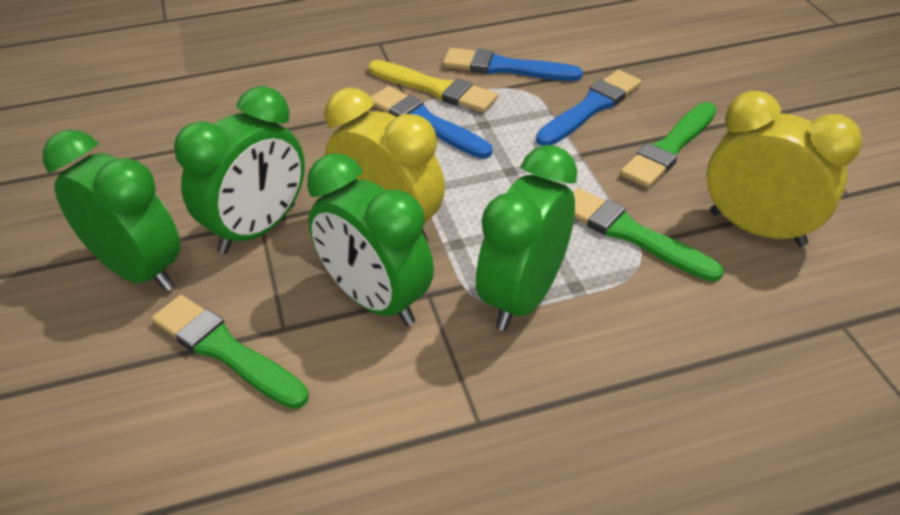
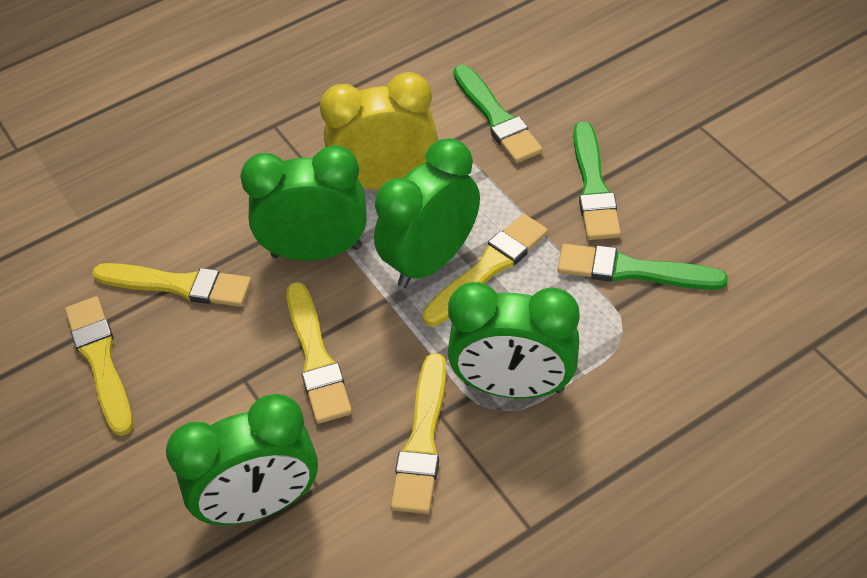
blue brush: 3 -> 0
yellow brush: 1 -> 5
yellow clock: 2 -> 1

